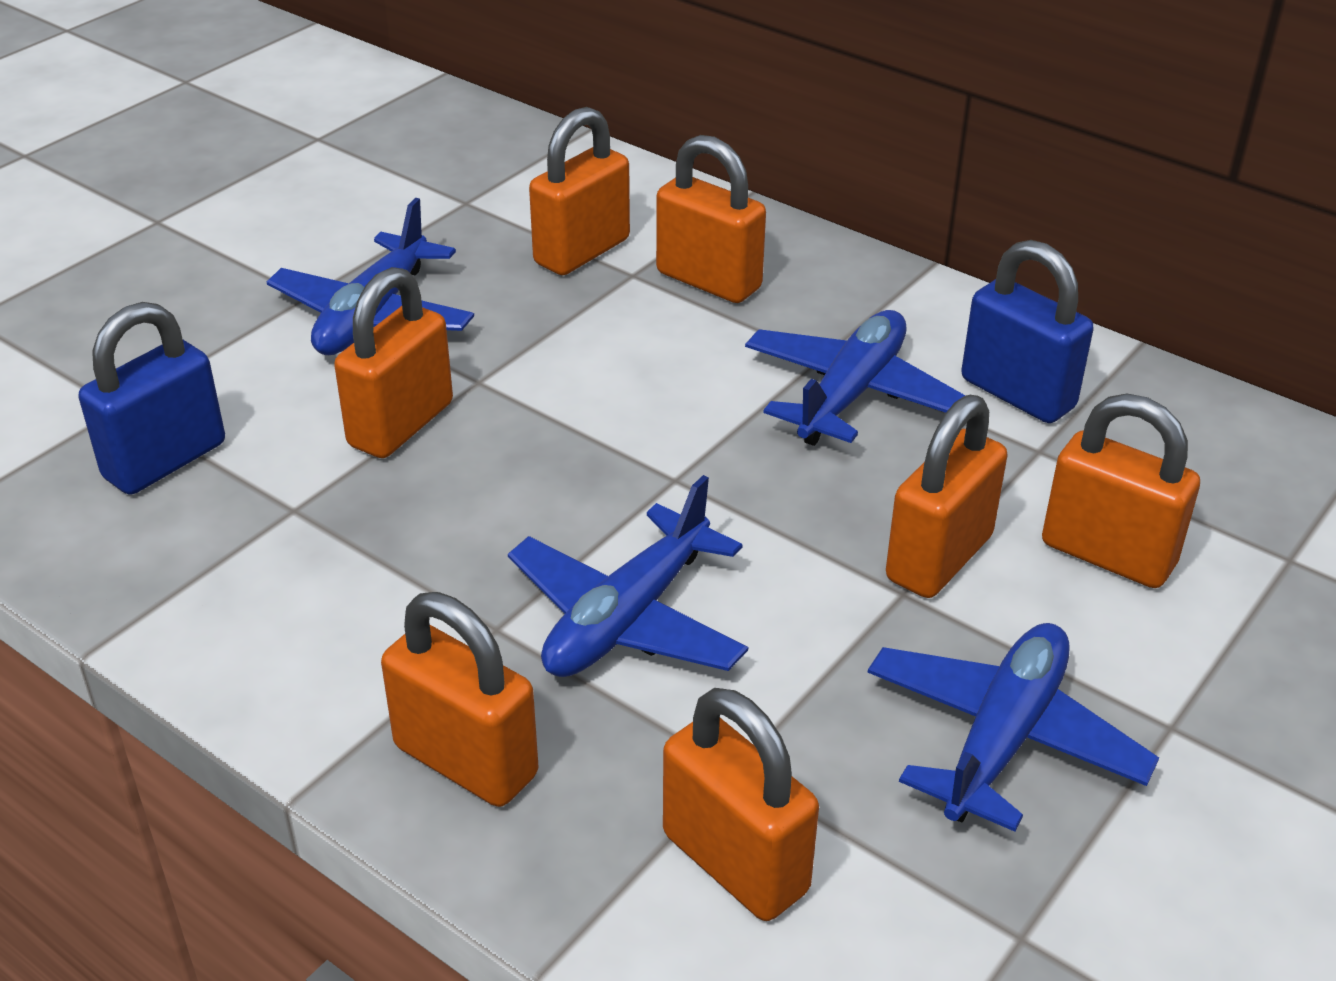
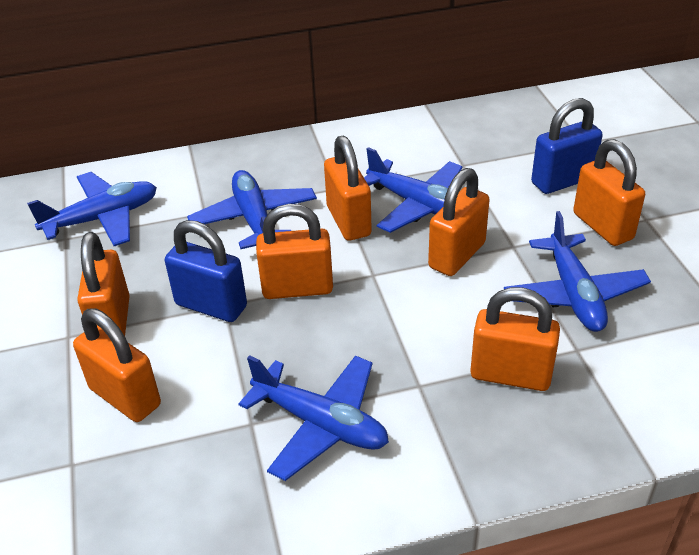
blue plane: 4 -> 5

